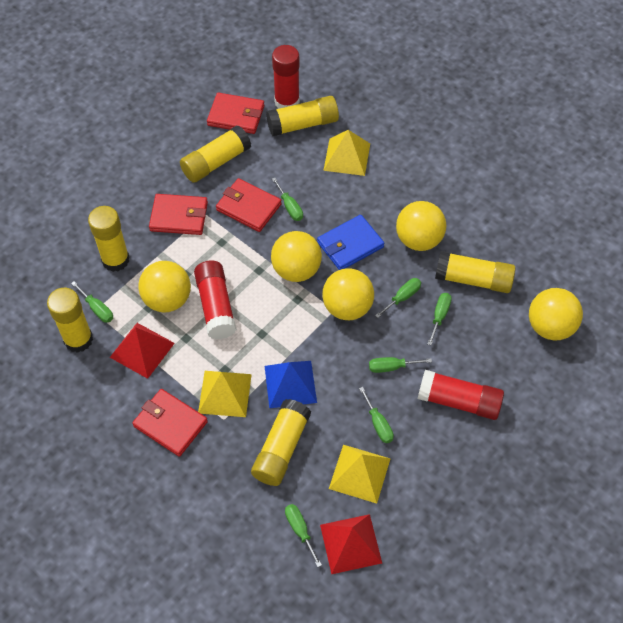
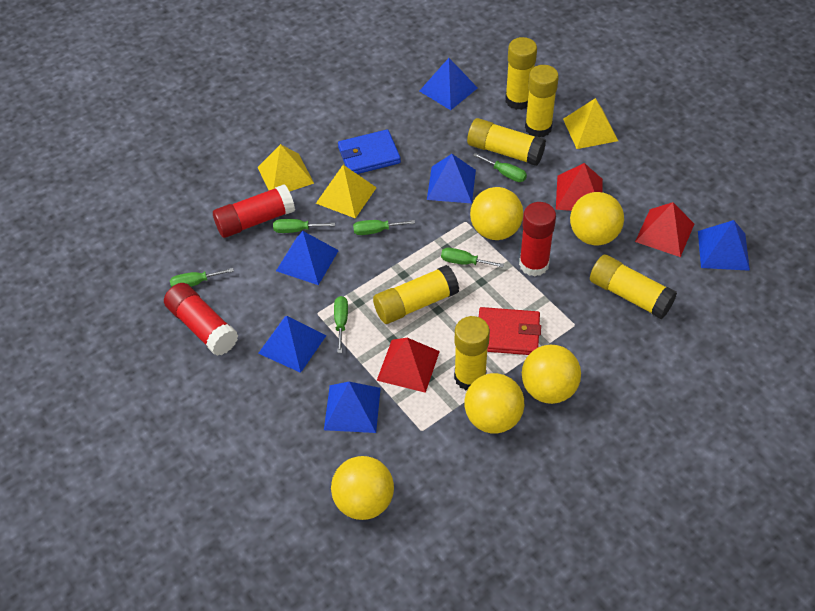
blue pyramid: 1 -> 6
green screwdriver: 7 -> 6
red pyramid: 2 -> 3
red wallet: 4 -> 1

